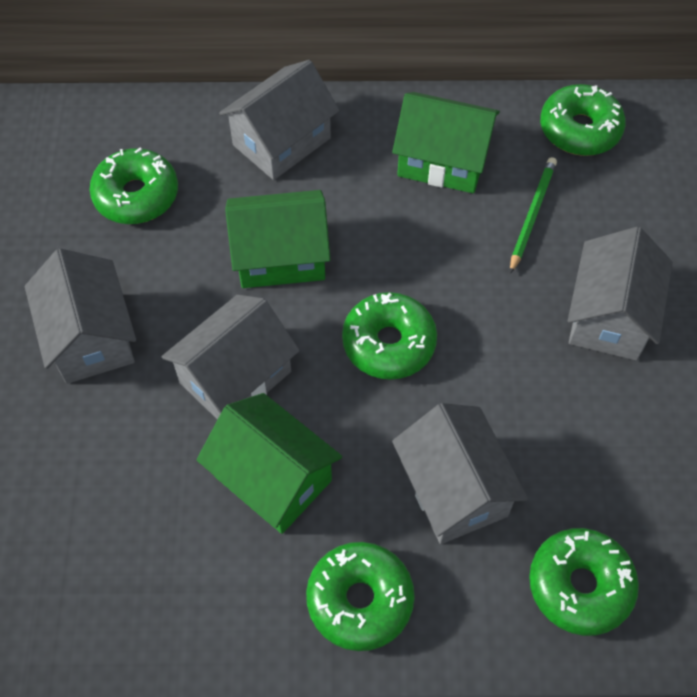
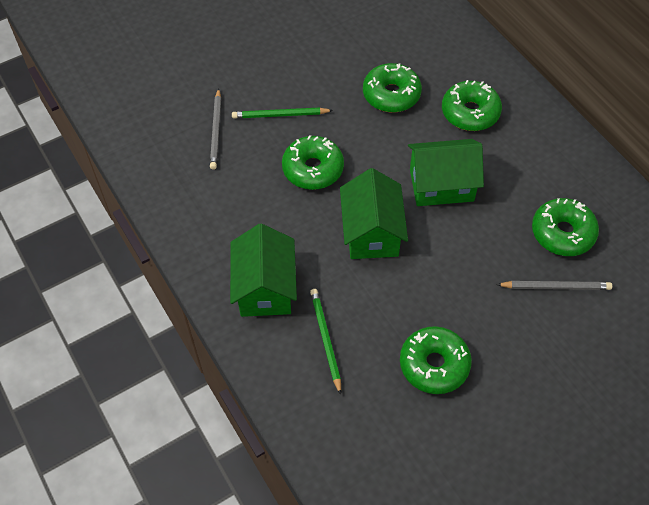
green pencil: 1 -> 2
grey house: 5 -> 0
grey pencil: 0 -> 2

